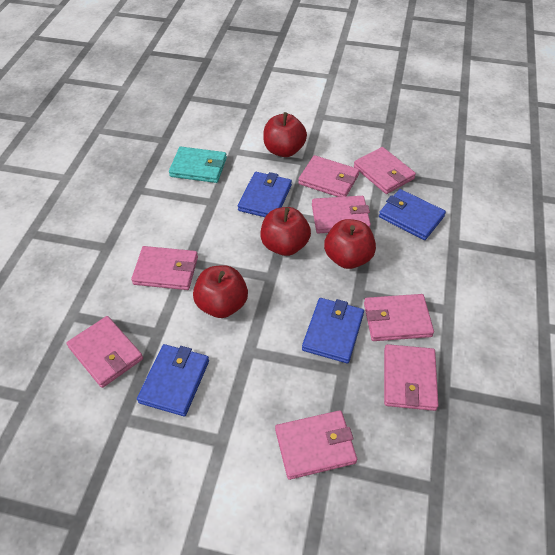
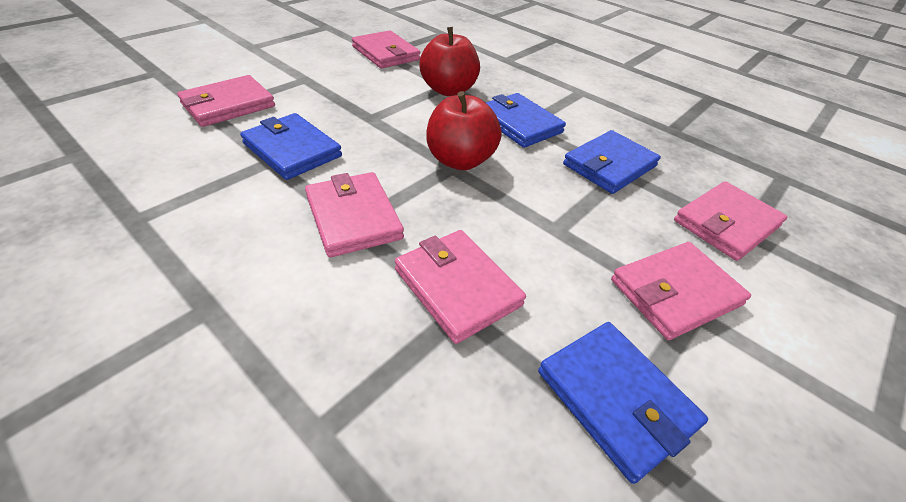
pink wallet: 8 -> 6
red apple: 4 -> 2
turquoise wallet: 1 -> 0

